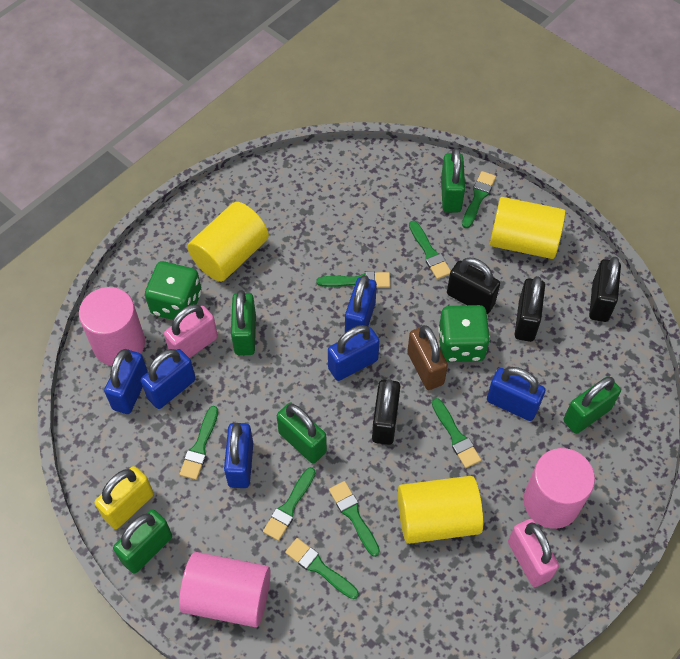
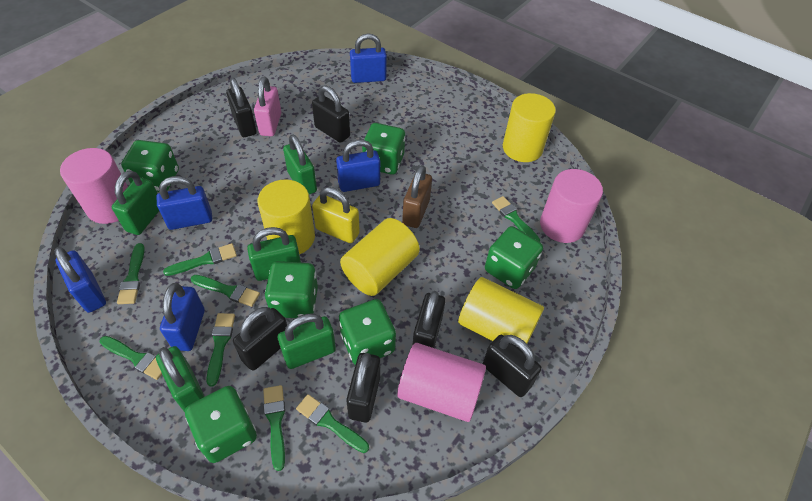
black padlock: 4 -> 6
blue padlock: 6 -> 5
green dice: 2 -> 6
pink padlock: 2 -> 1
yellow cylinder: 3 -> 4

